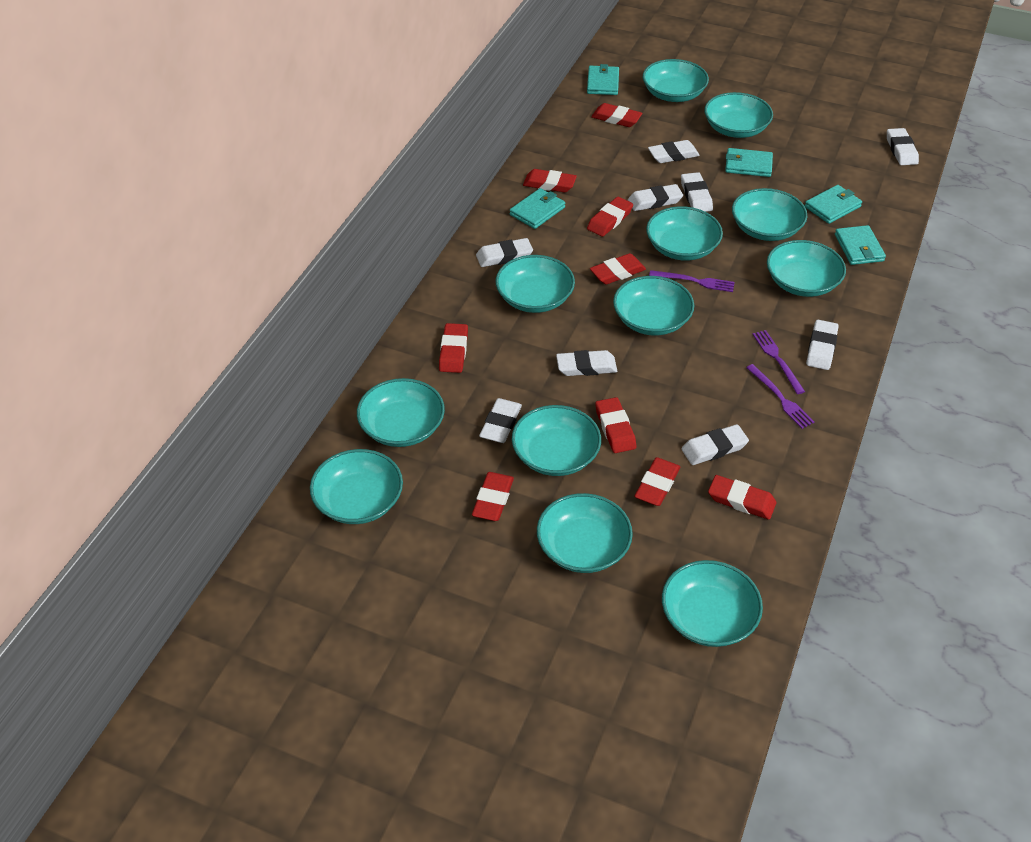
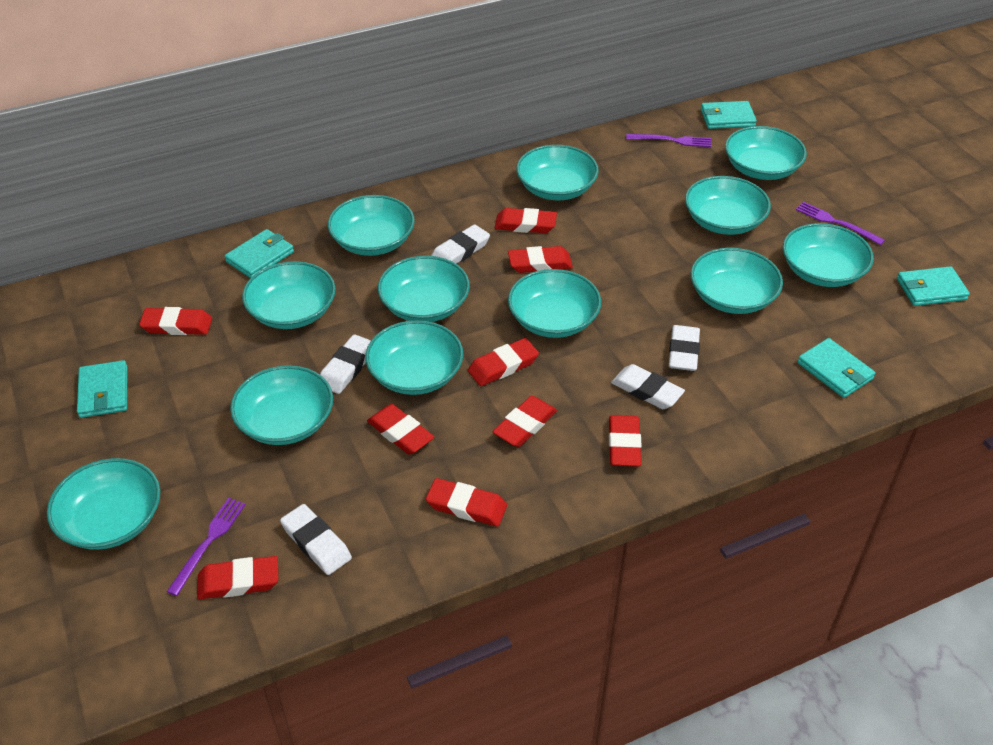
white eraser: 9 -> 5

